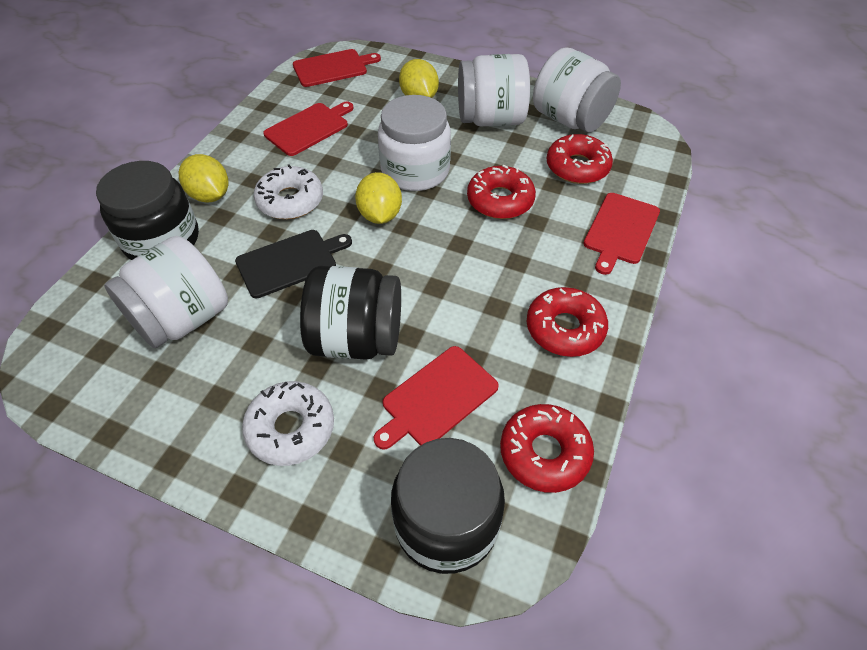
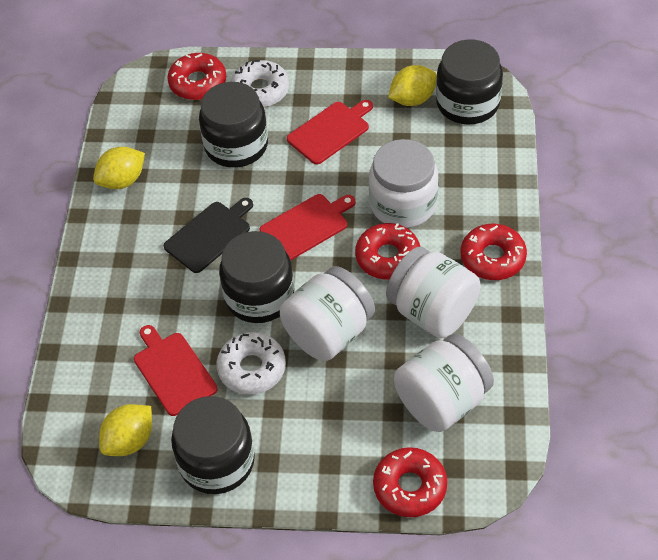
black jar: 3 -> 4
red cutting board: 4 -> 3

